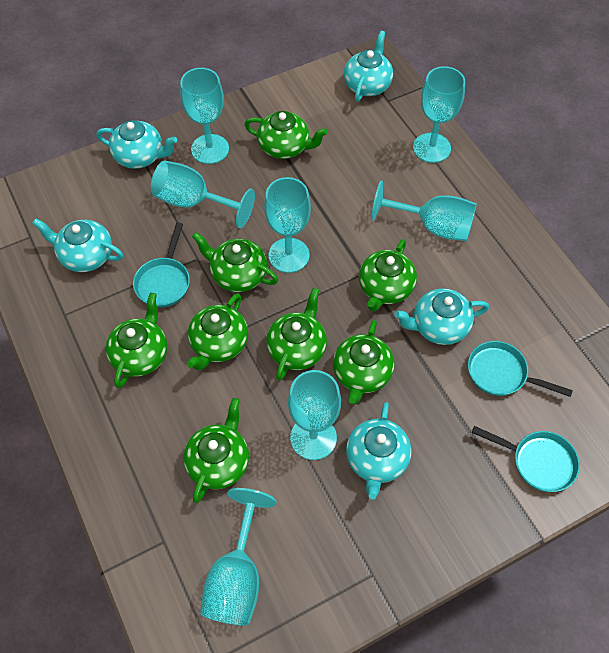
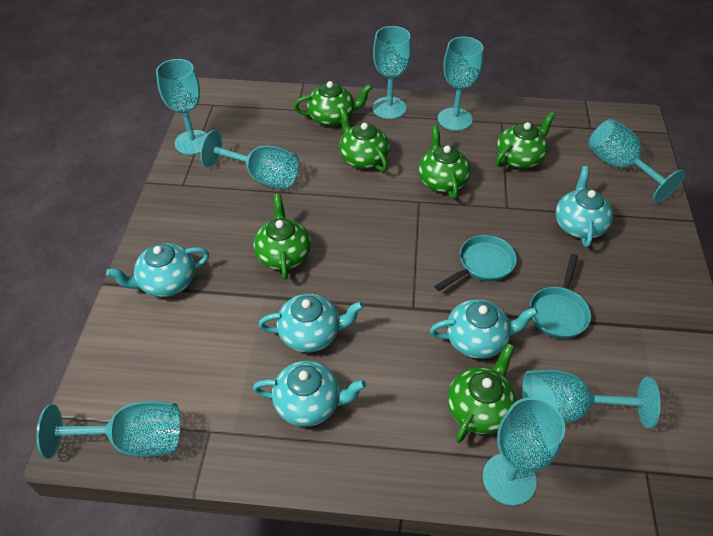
green teapot: 8 -> 6
turquoise goblet: 7 -> 8
turquoise pan: 3 -> 2

